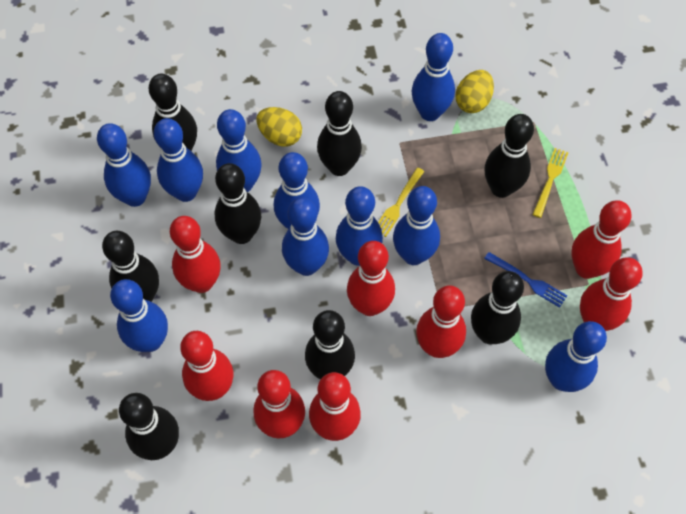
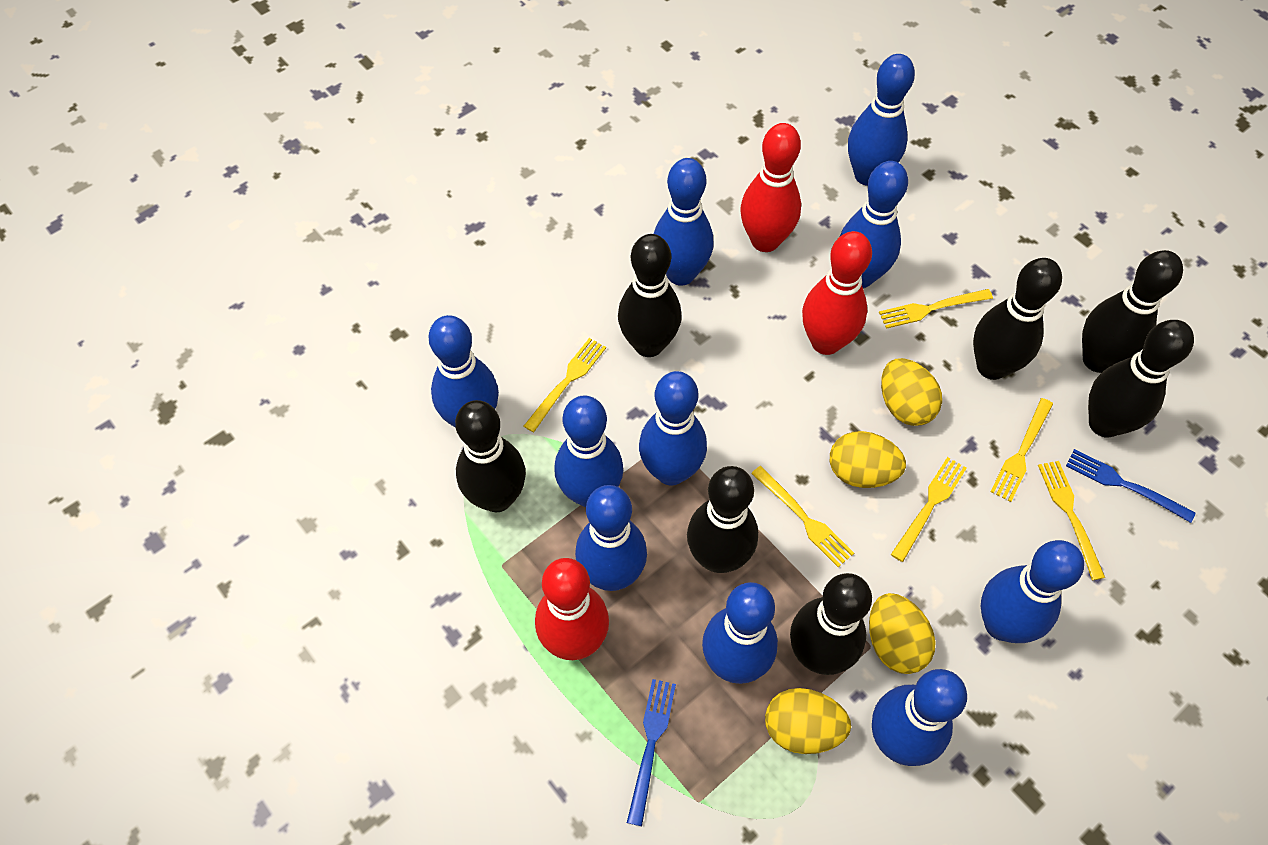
black bowling pin: 8 -> 7
blue fork: 1 -> 2
red bowling pin: 8 -> 3
yellow egg: 2 -> 4
yellow fork: 2 -> 6

